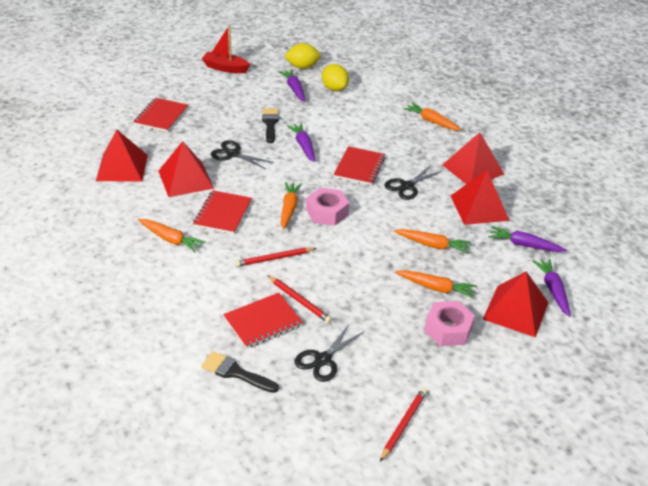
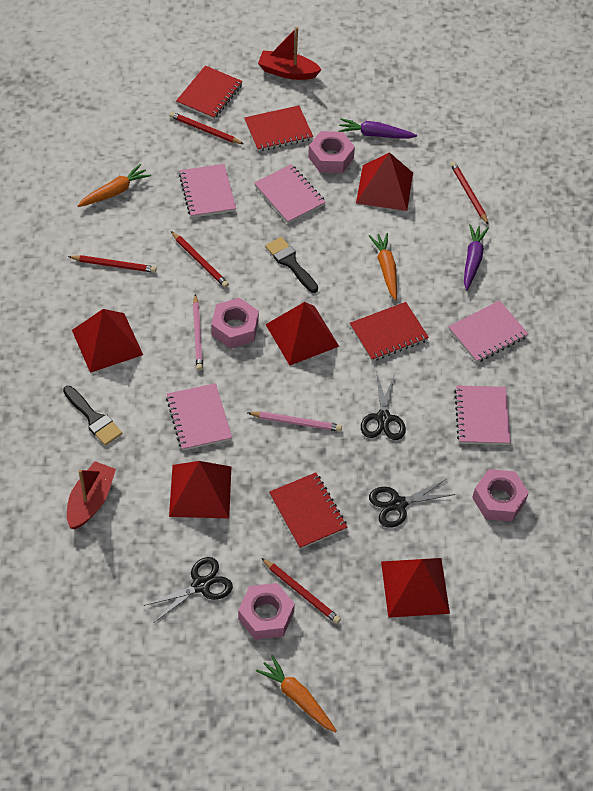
orange carrot: 5 -> 3
pink notebook: 0 -> 5
pink nut: 2 -> 4
pink pencil: 0 -> 2
purple carrot: 4 -> 2
red boat: 1 -> 2
red pencil: 3 -> 5
yellow lemon: 2 -> 0

